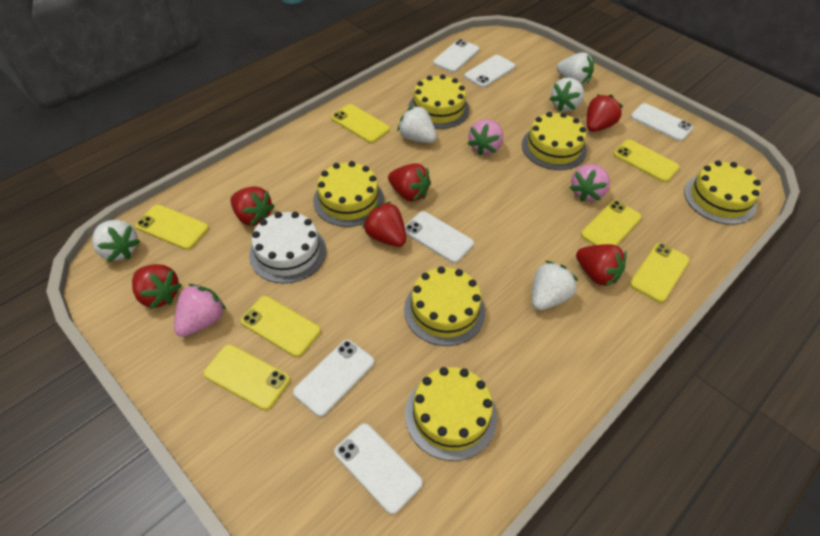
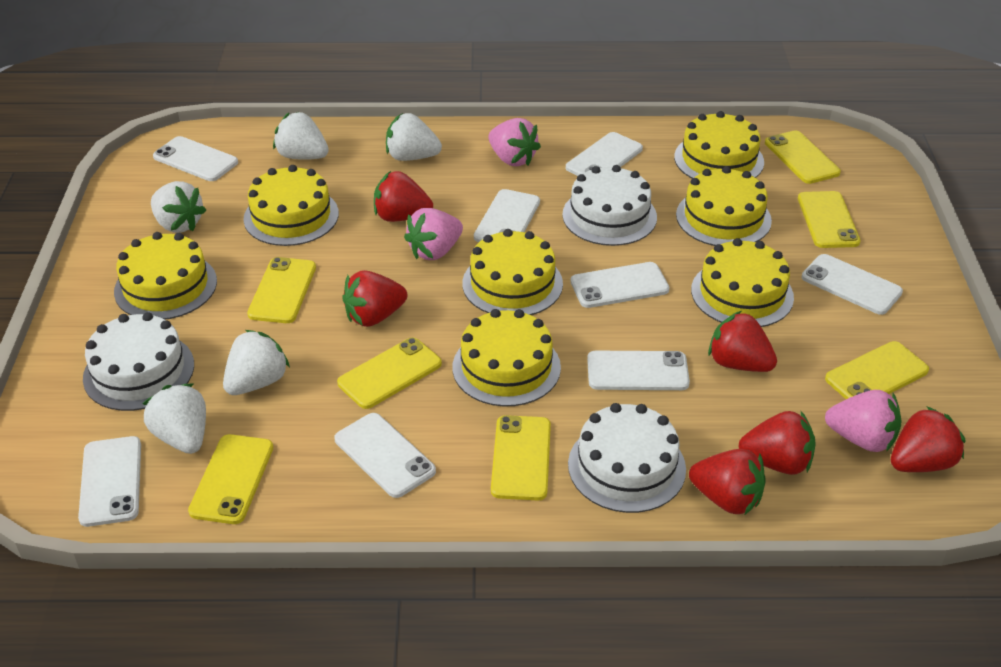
white cake: 1 -> 3
white phone: 6 -> 8
yellow cake: 6 -> 7

